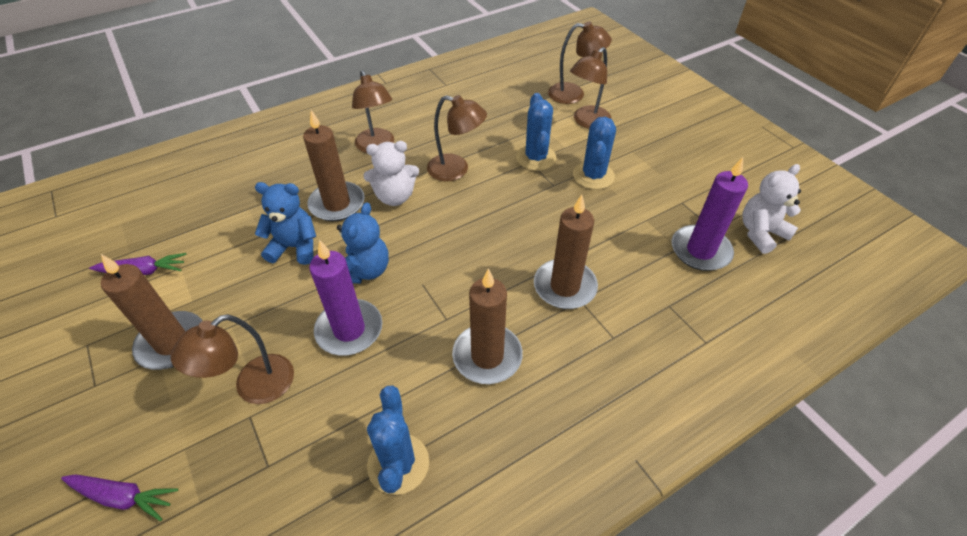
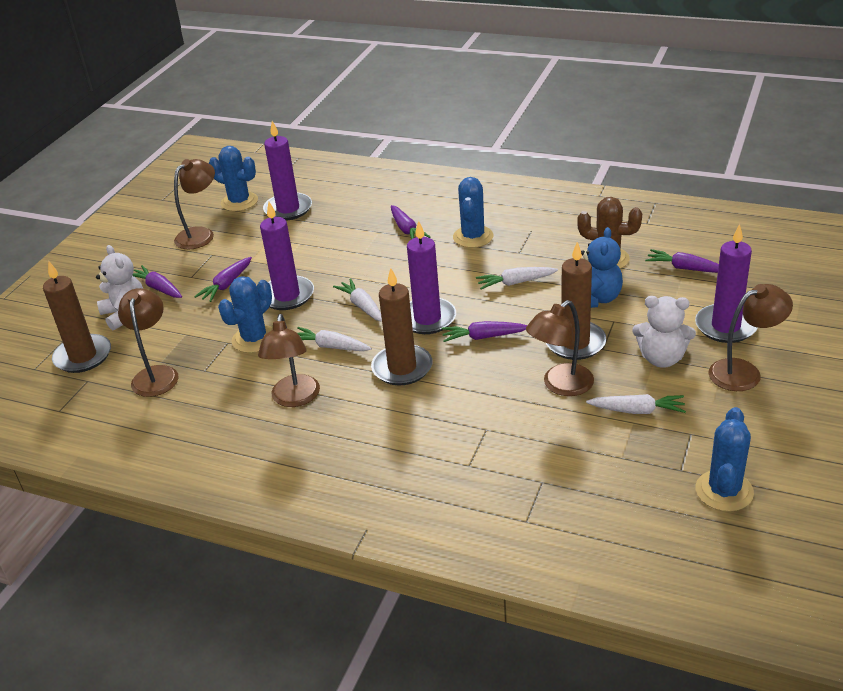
blue cactus: 3 -> 4
blue teddy bear: 2 -> 1
brown cactus: 0 -> 1
brown candle: 4 -> 3
purple candle: 2 -> 4
purple carrot: 2 -> 5
white carrot: 0 -> 4

